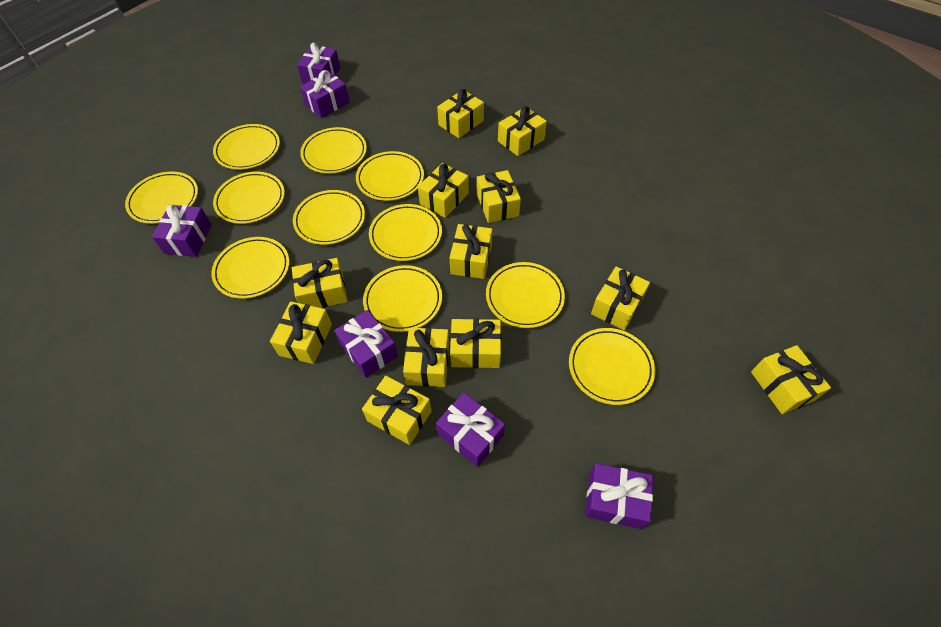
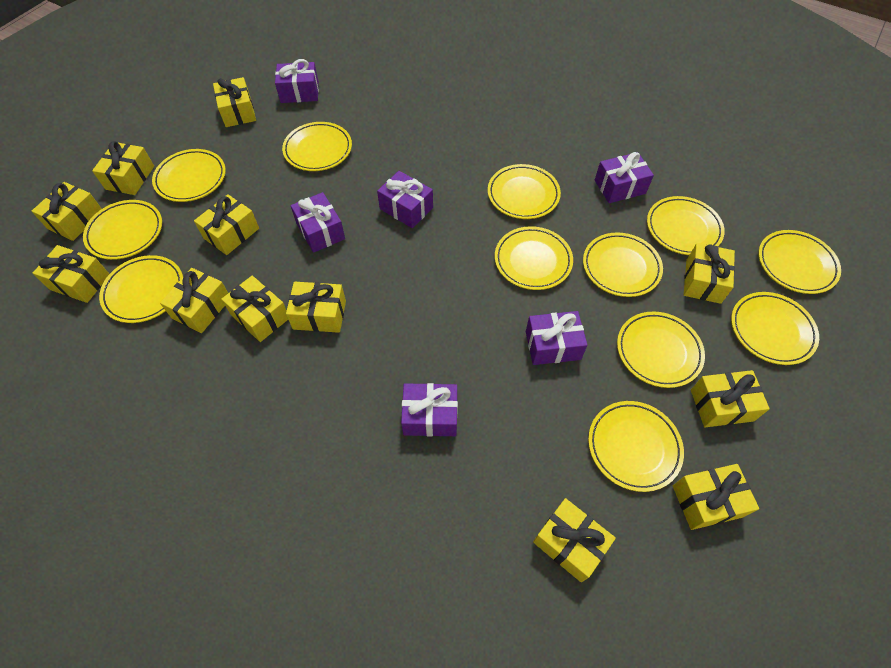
yellow plate: 11 -> 12

